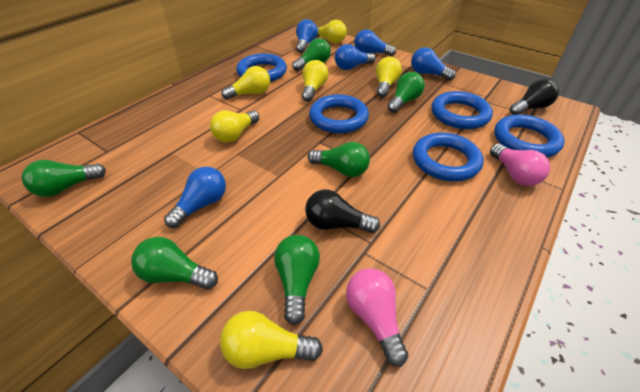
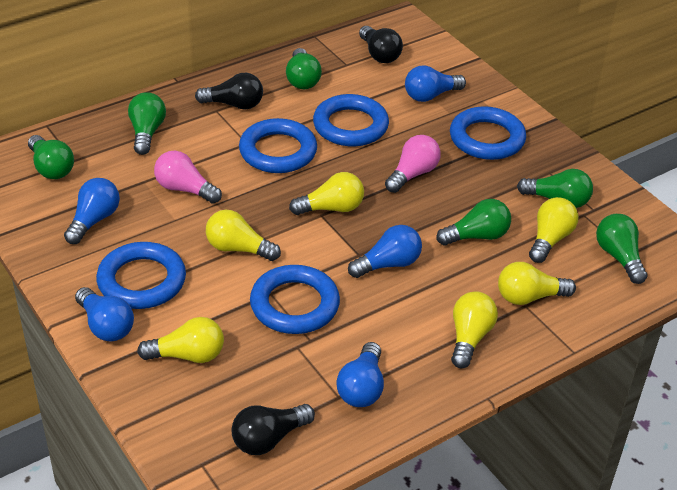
black light bulb: 2 -> 3

